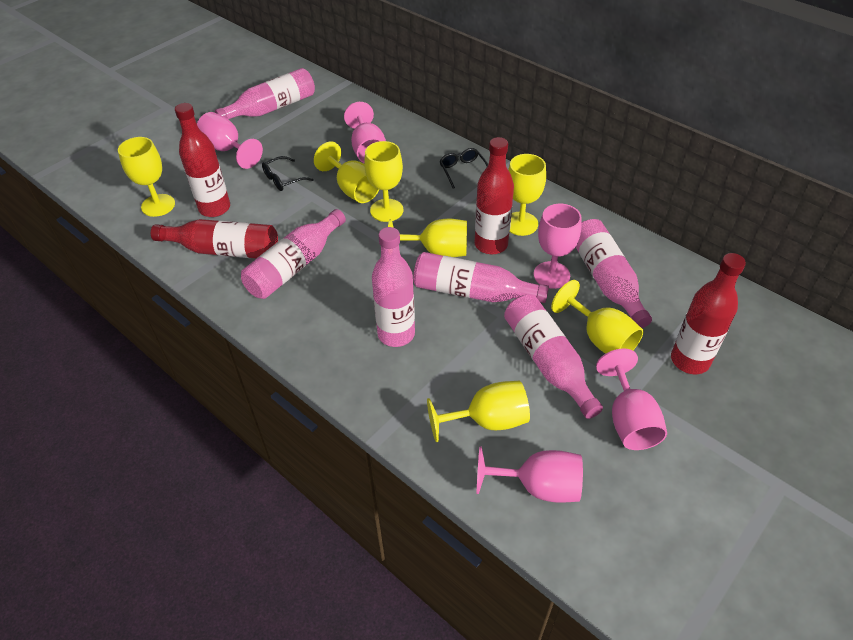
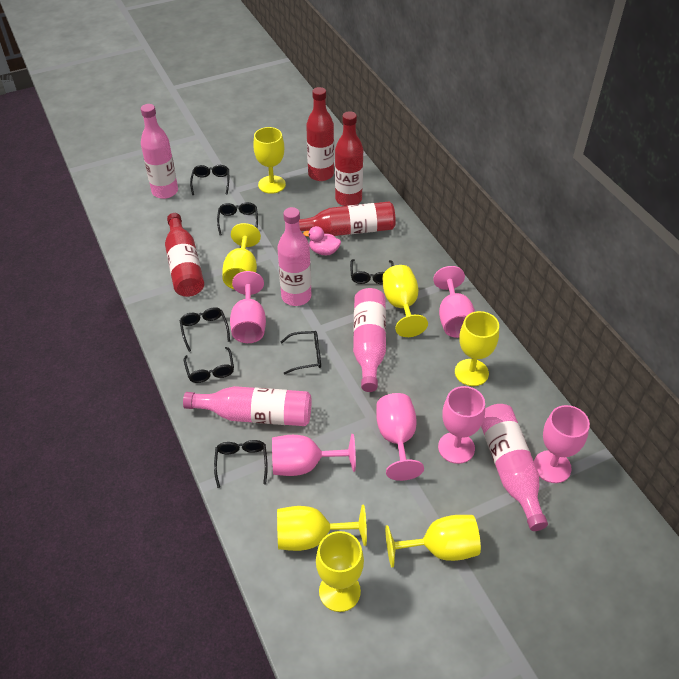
black glasses: 2 -> 7
pink bottle: 6 -> 5
pink duck: 0 -> 1
pink goblet: 5 -> 6

